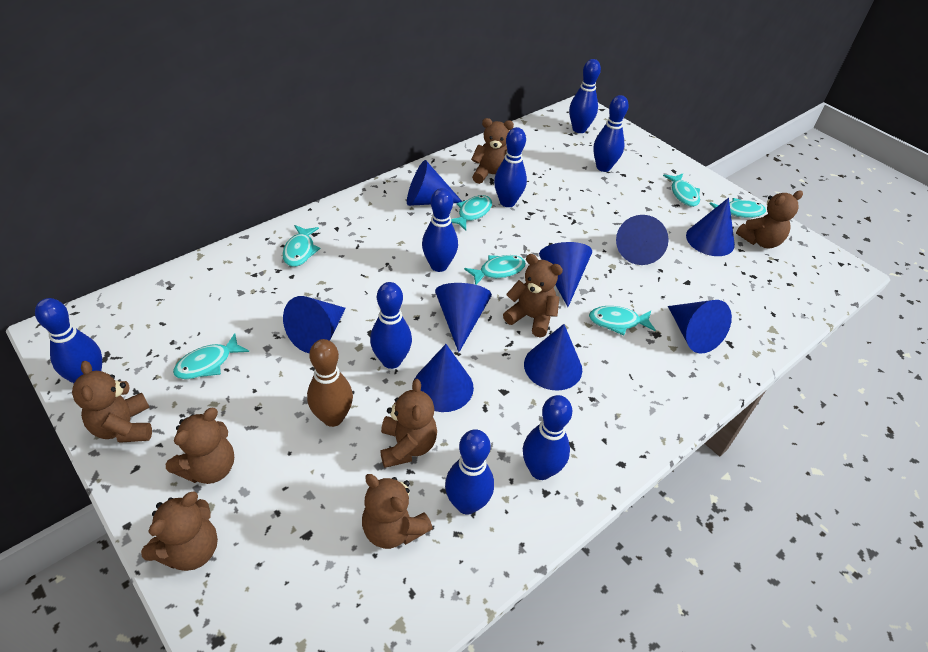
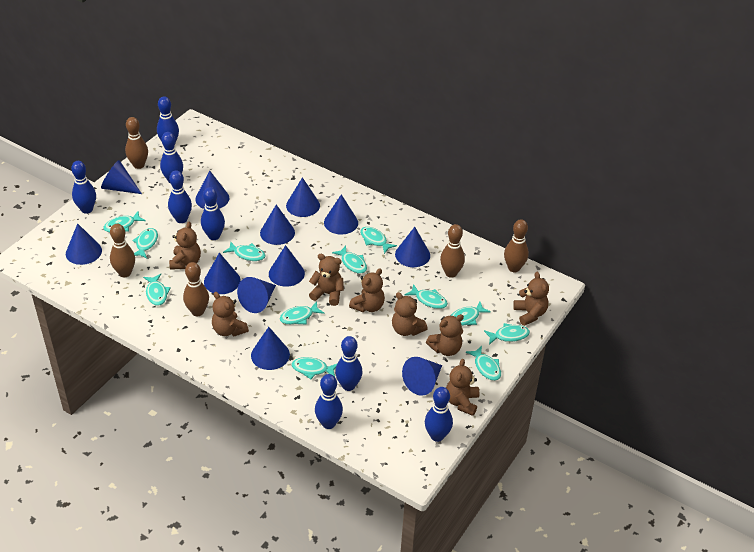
blue cone: 9 -> 12
brown bowling pin: 1 -> 5
turquoise fish: 7 -> 12

